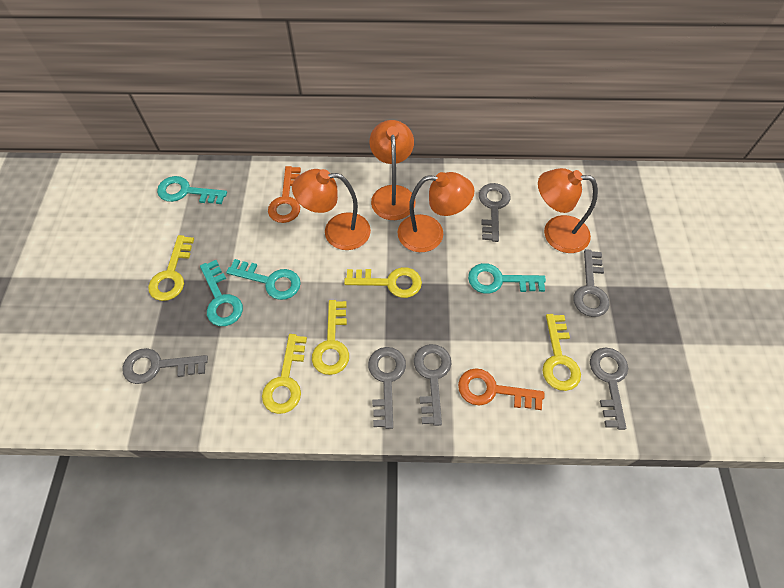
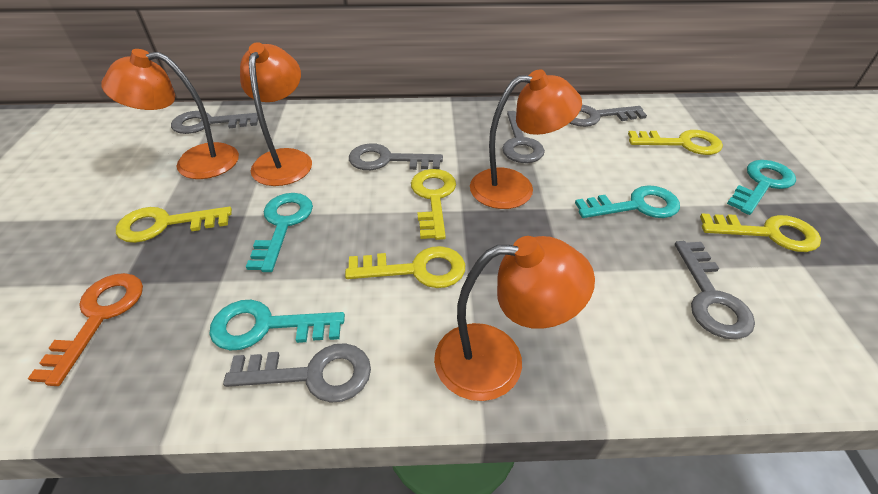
orange key: 2 -> 1

